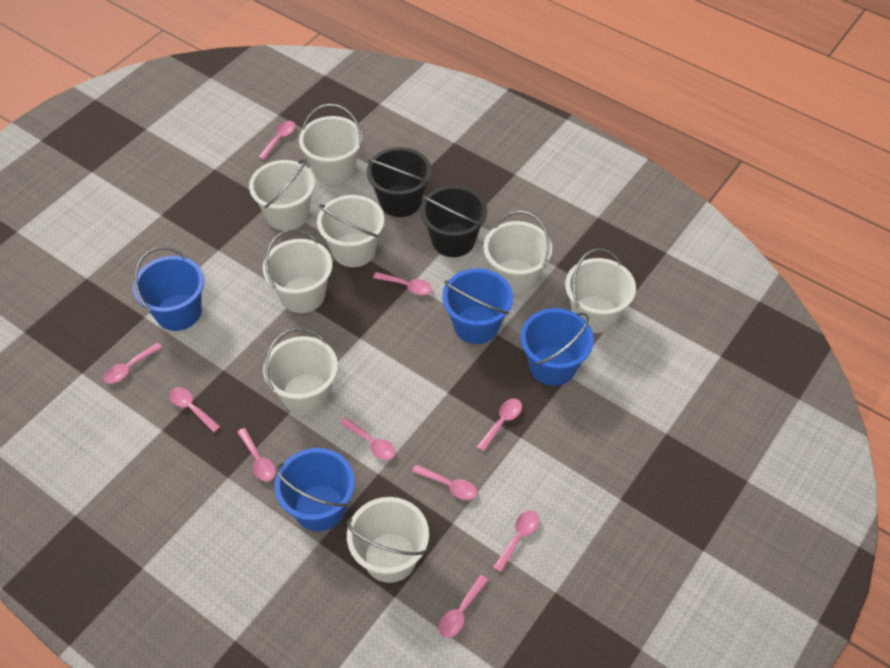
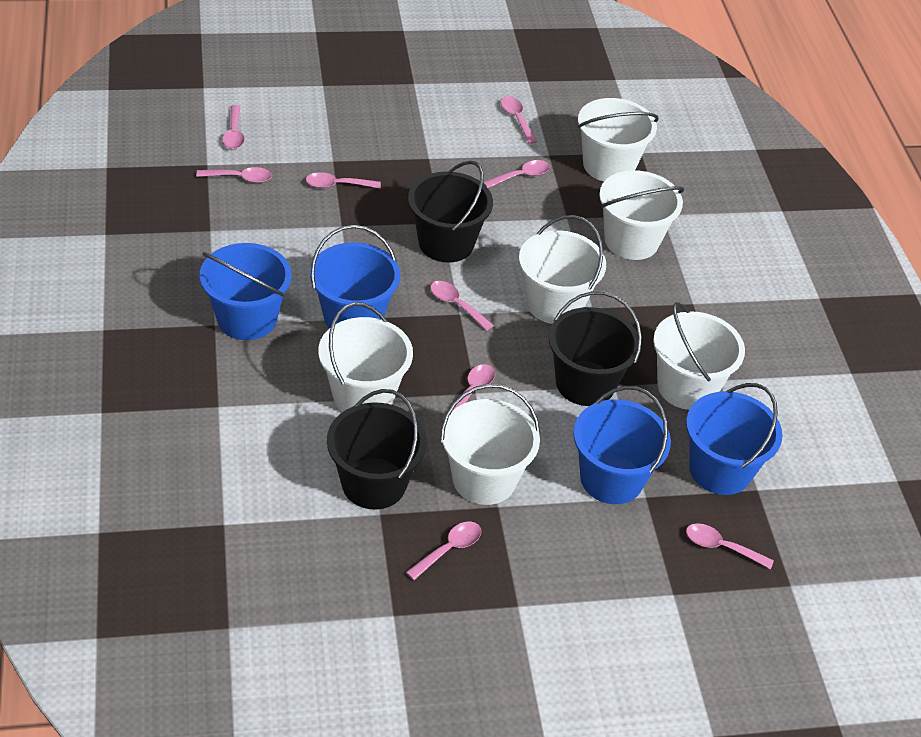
black bucket: 2 -> 3
pink spoon: 10 -> 9
white bucket: 8 -> 6

